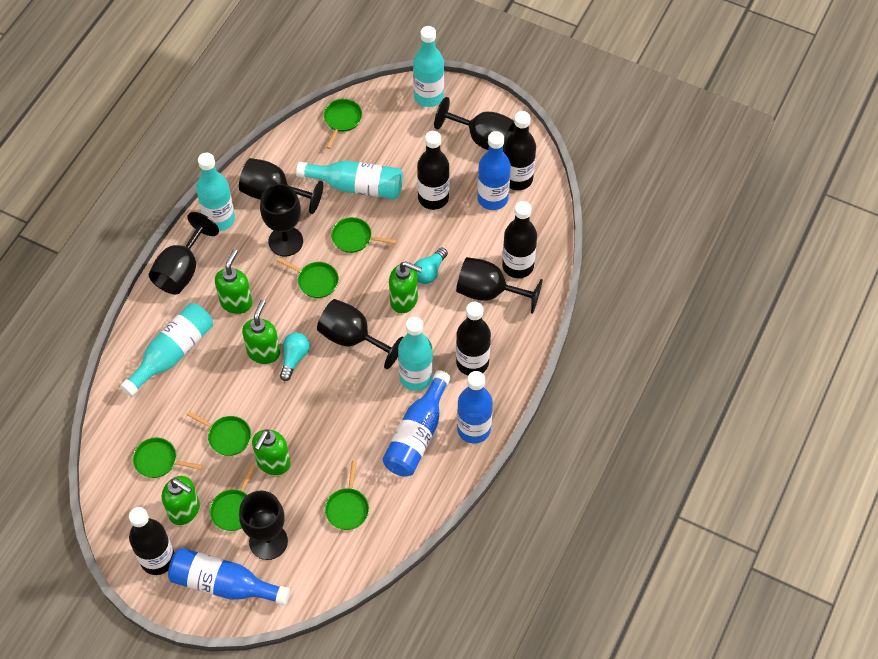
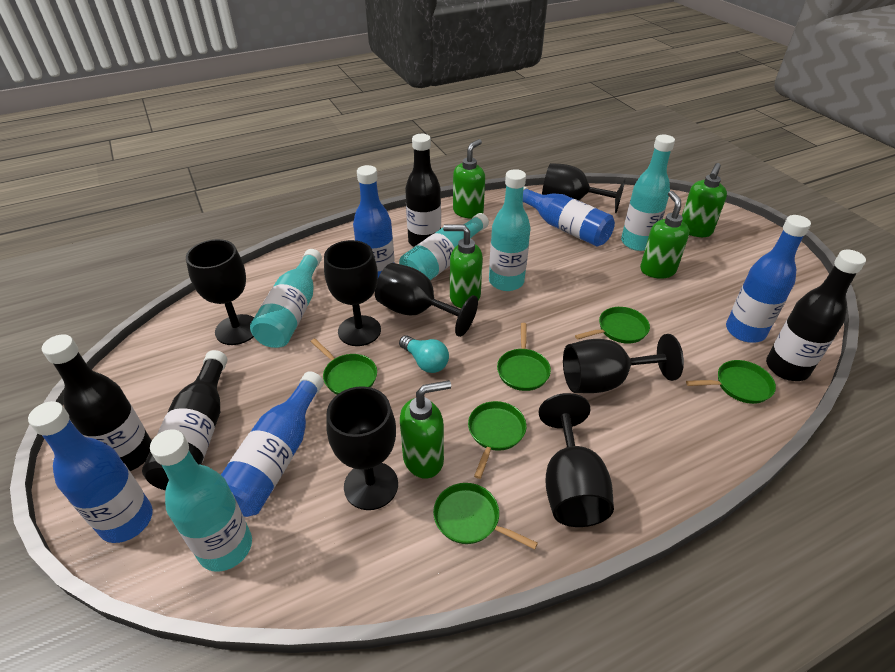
black bottle: 5 -> 4
blue bottle: 4 -> 5
green pan: 7 -> 6
turquoise light bulb: 2 -> 1

